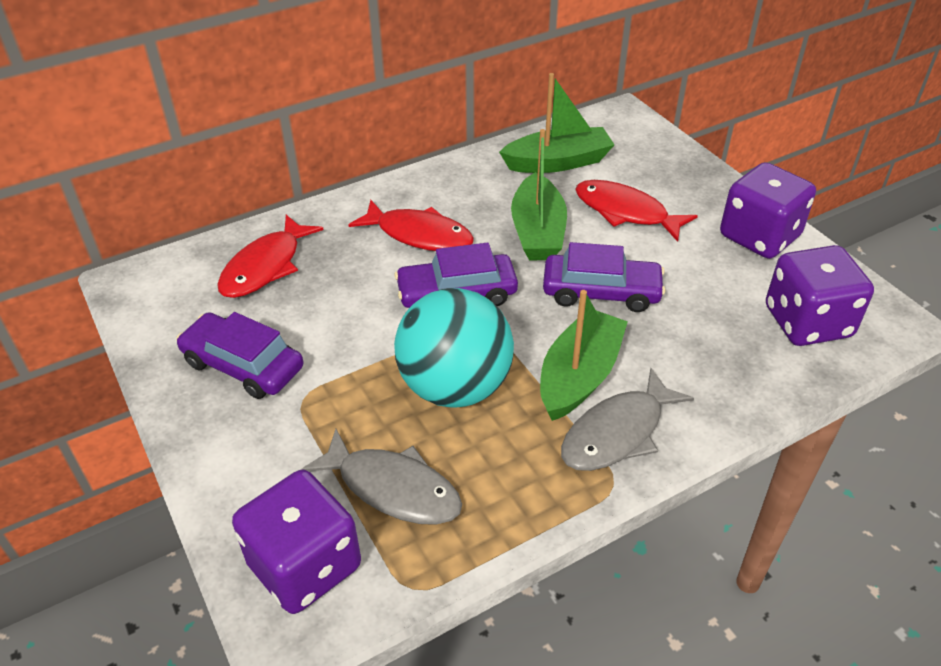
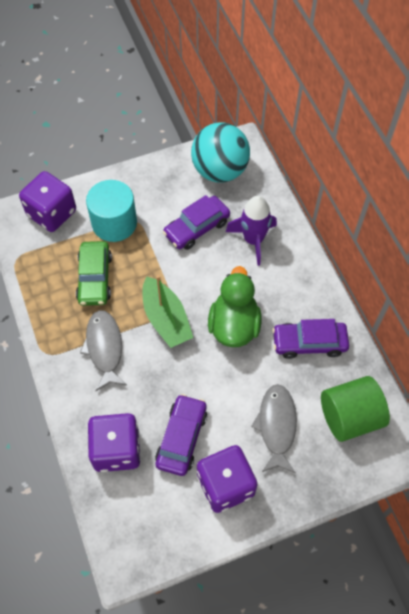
green boat: 3 -> 1
green car: 0 -> 1
green cylinder: 0 -> 1
green duck: 0 -> 1
purple rocket: 0 -> 1
red fish: 3 -> 0
turquoise cylinder: 0 -> 1

